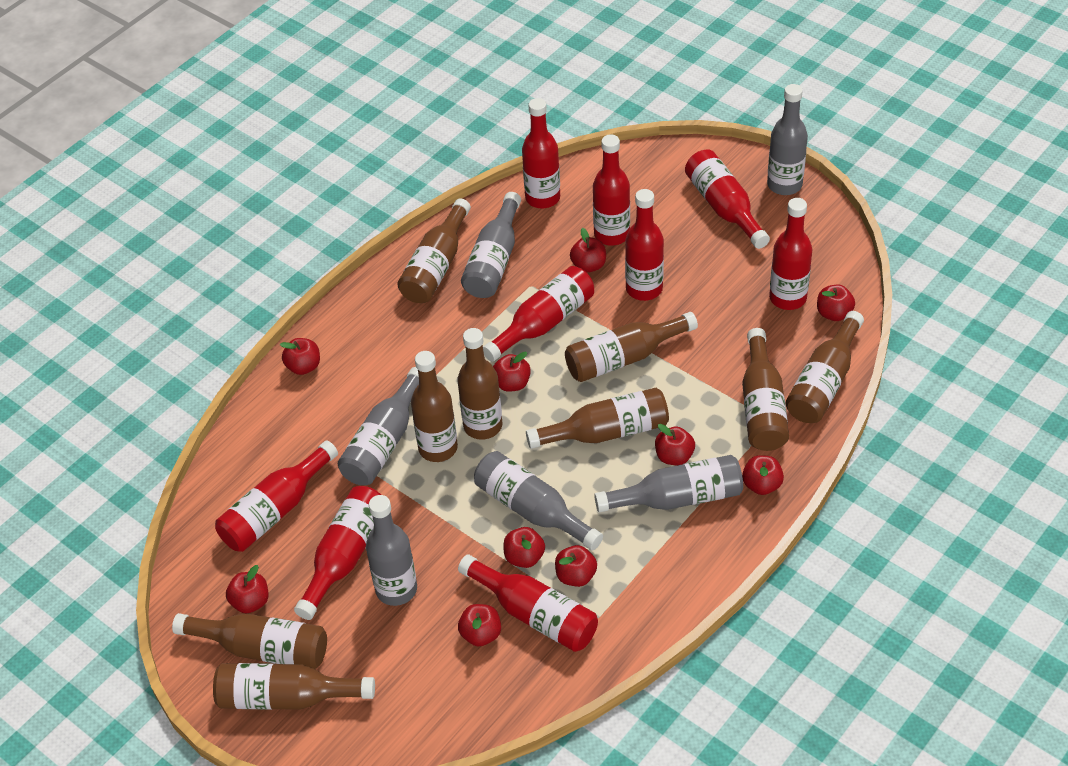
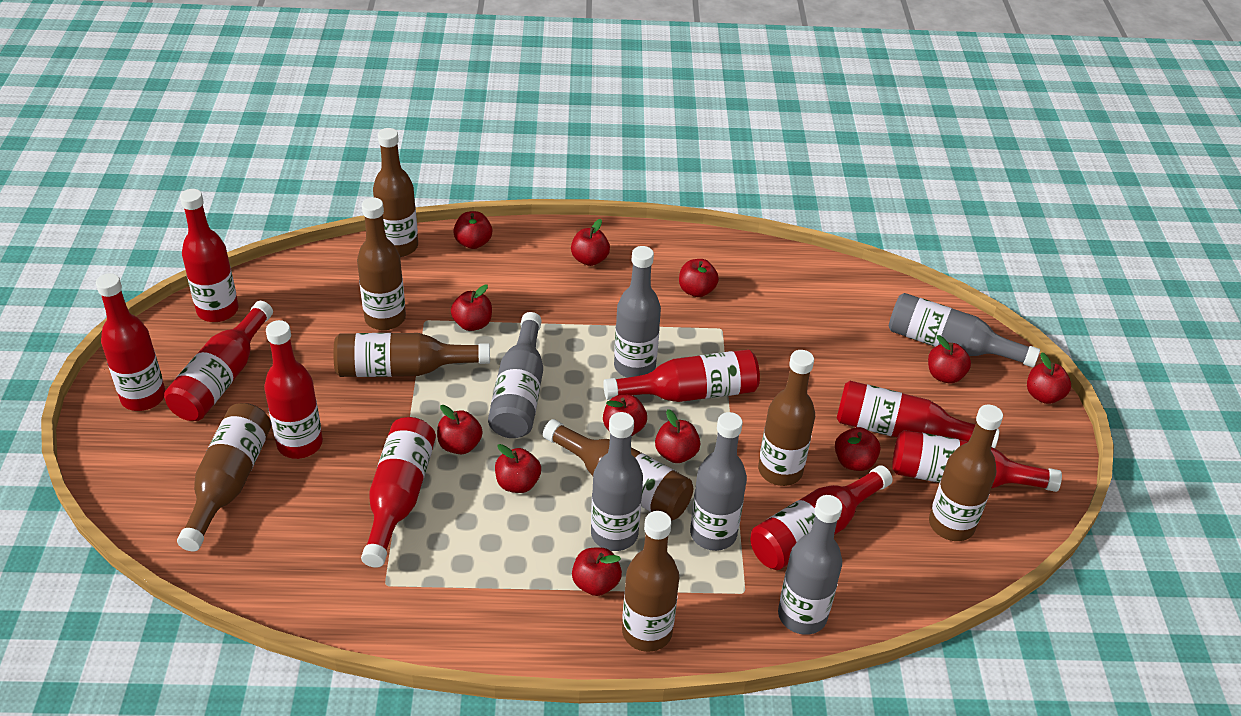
brown bottle: 9 -> 8
red apple: 10 -> 12

